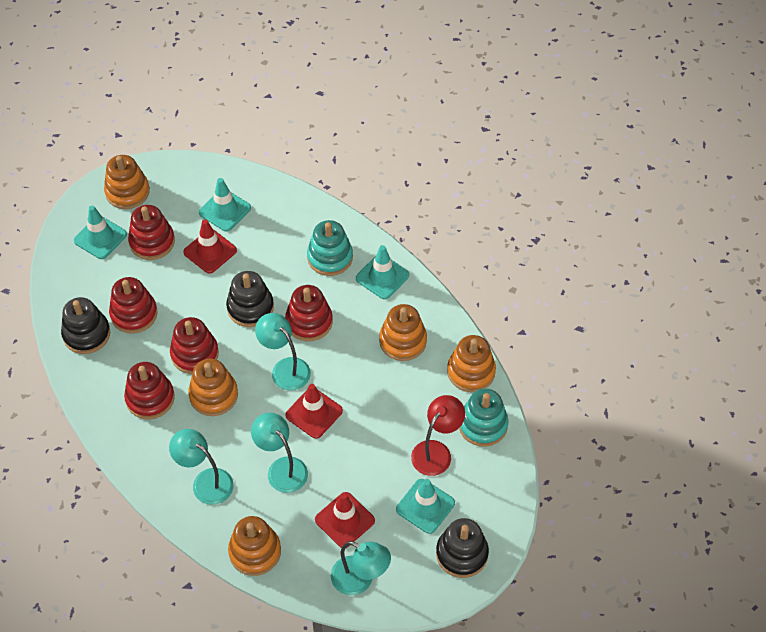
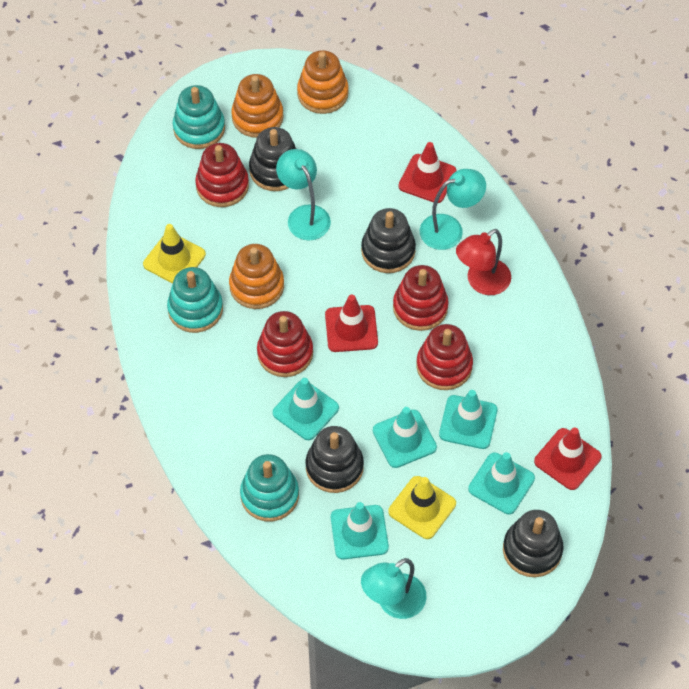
black stacking toy: 3 -> 4
orange stacking toy: 5 -> 3
red stacking toy: 5 -> 4
turquoise lamp: 4 -> 3
turquoise stacking toy: 2 -> 3
turquoise traffic cone: 4 -> 5
yellow traffic cone: 0 -> 2

